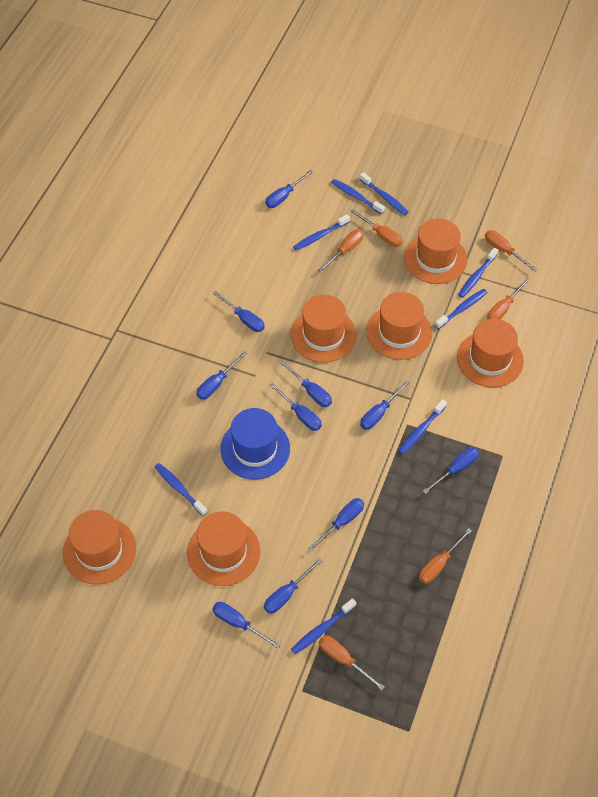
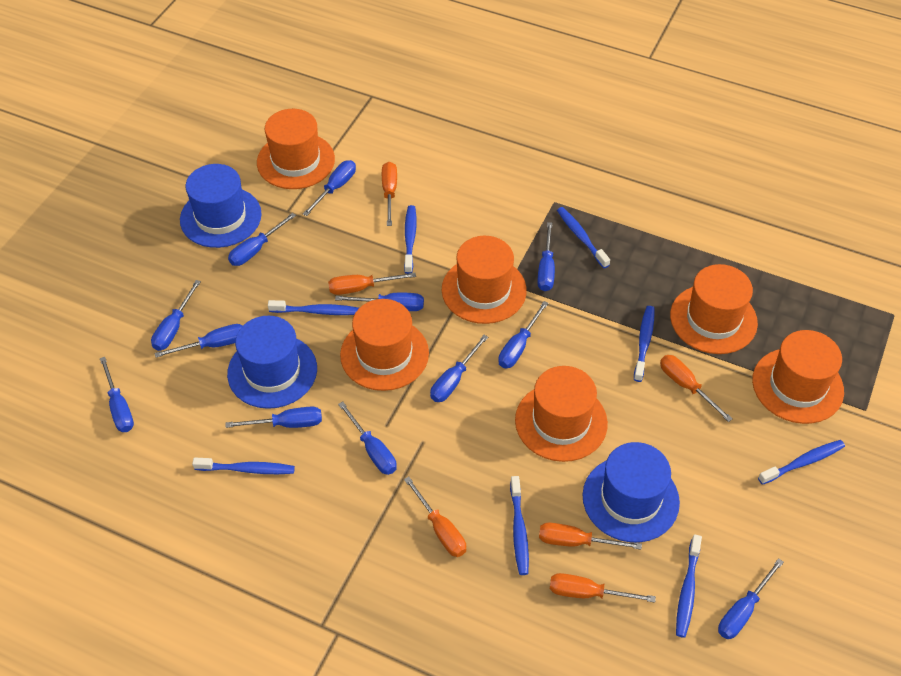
blue hat: 1 -> 3
blue screwdriver: 10 -> 12

